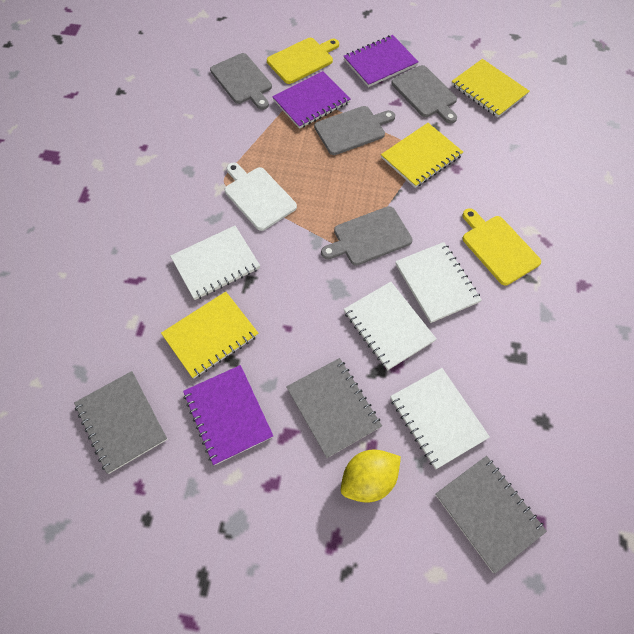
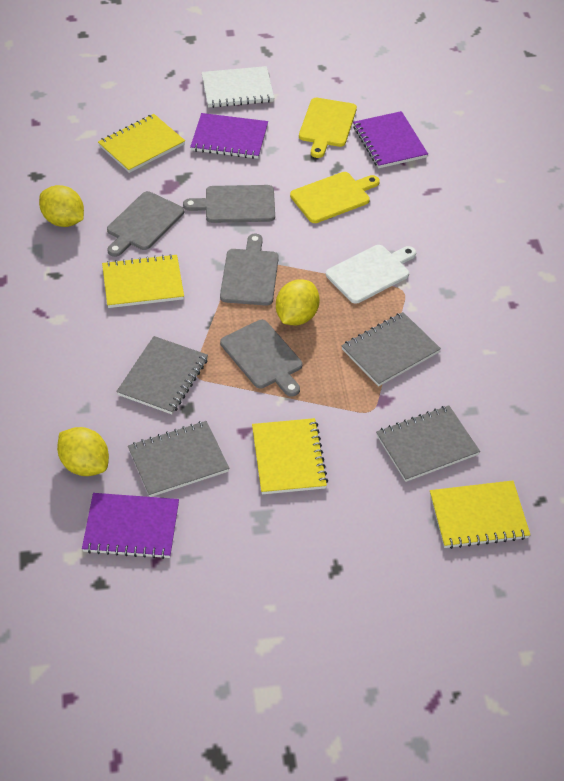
grey notebook: 3 -> 4
white notebook: 4 -> 1
yellow lemon: 1 -> 3
yellow notebook: 3 -> 4

